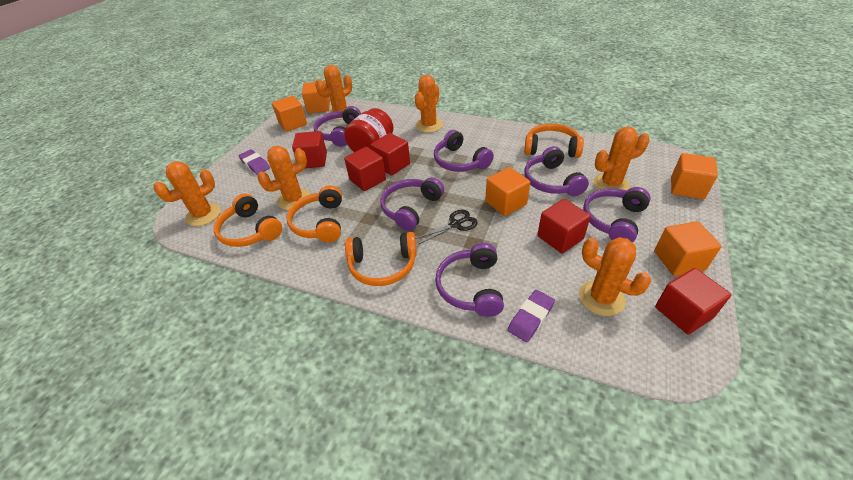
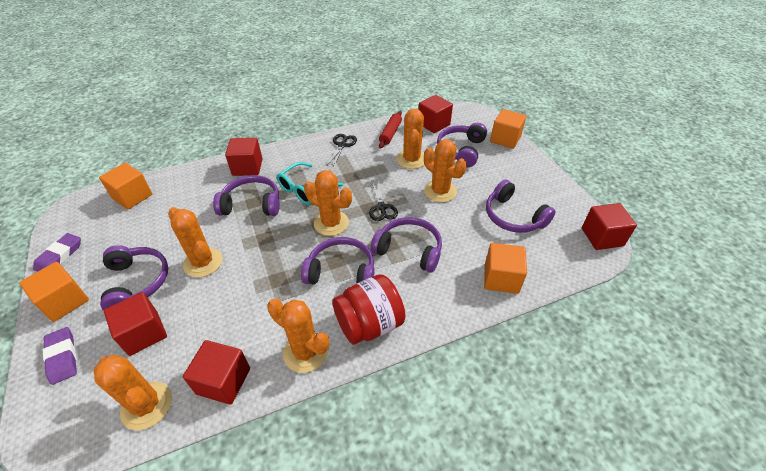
black scissors: 1 -> 2
orange cube: 5 -> 4
orange headphones: 4 -> 0
red rolling pin: 0 -> 1
turquoise glasses: 0 -> 1

